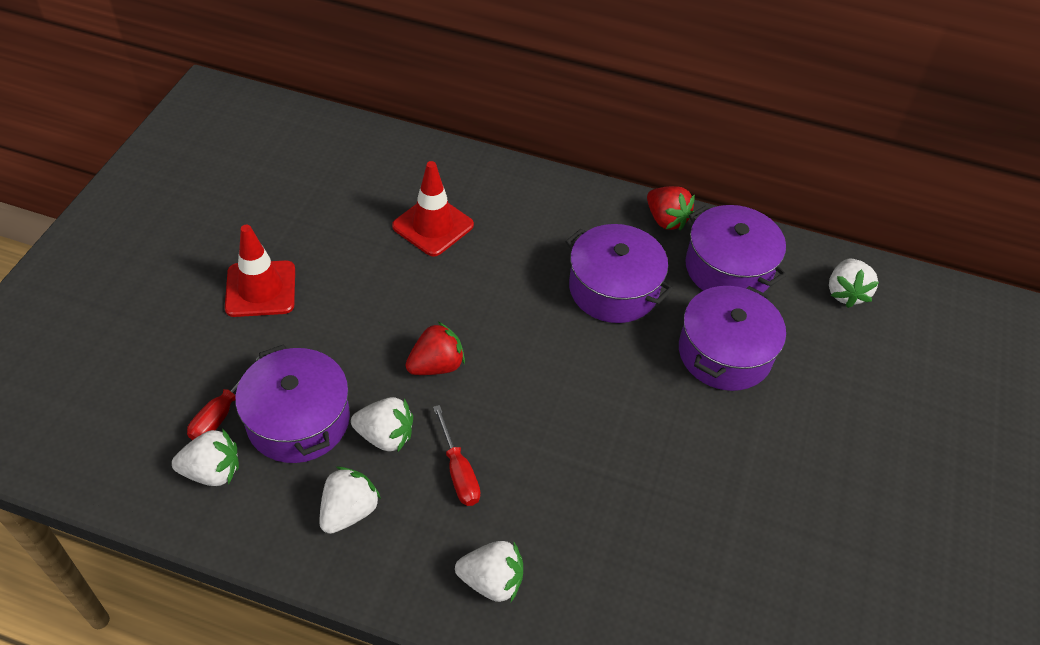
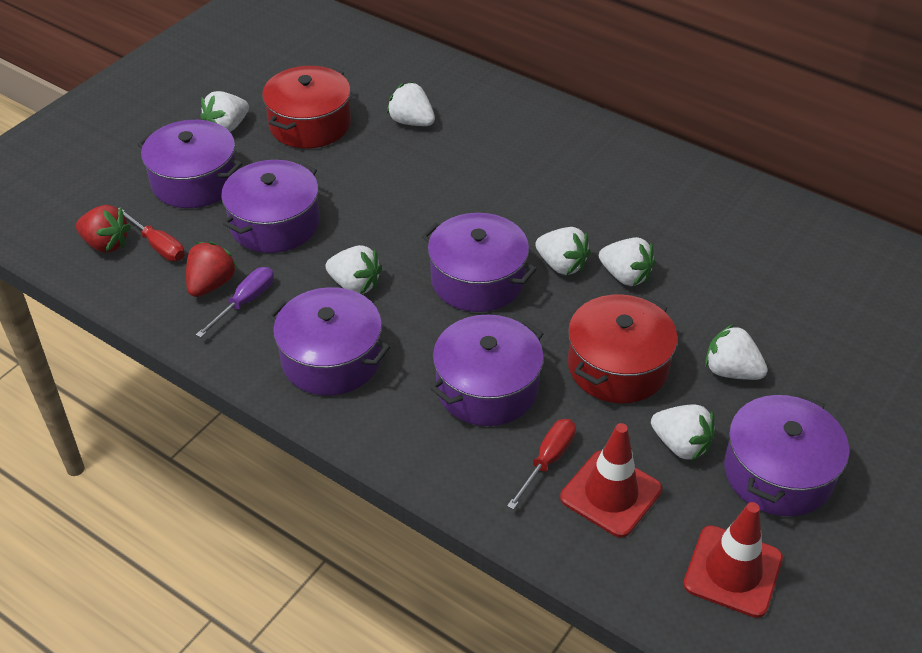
purple pot: 4 -> 6
purple screwdriver: 0 -> 1
red pot: 0 -> 2
white strawberry: 5 -> 7

